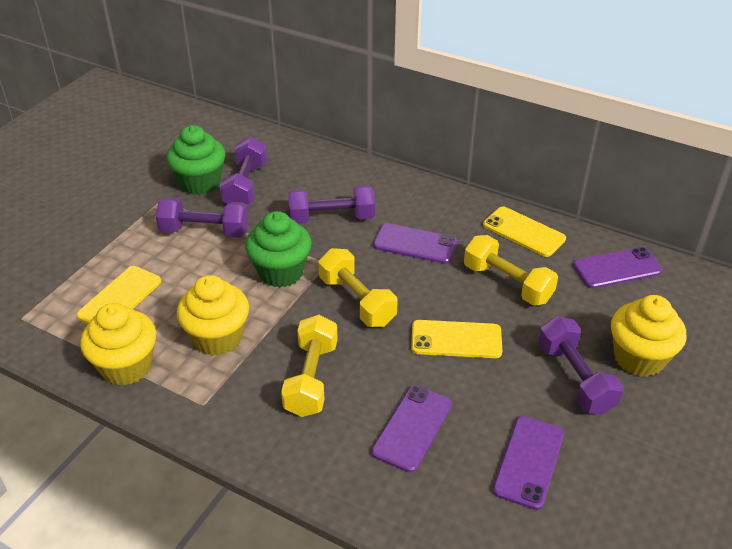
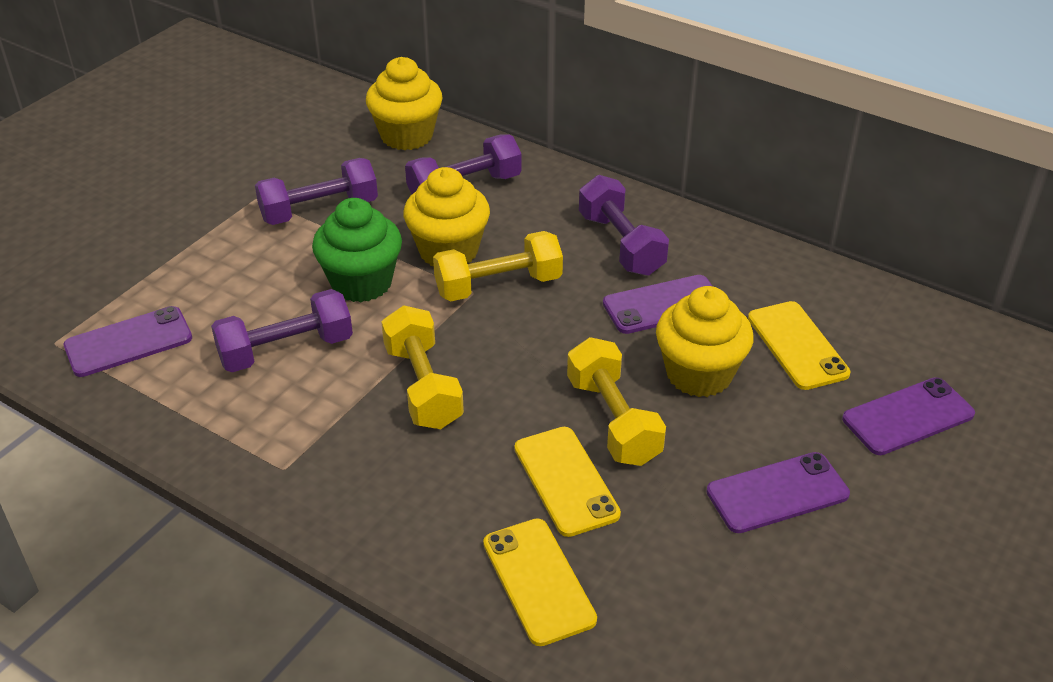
green cupcake: 2 -> 1

